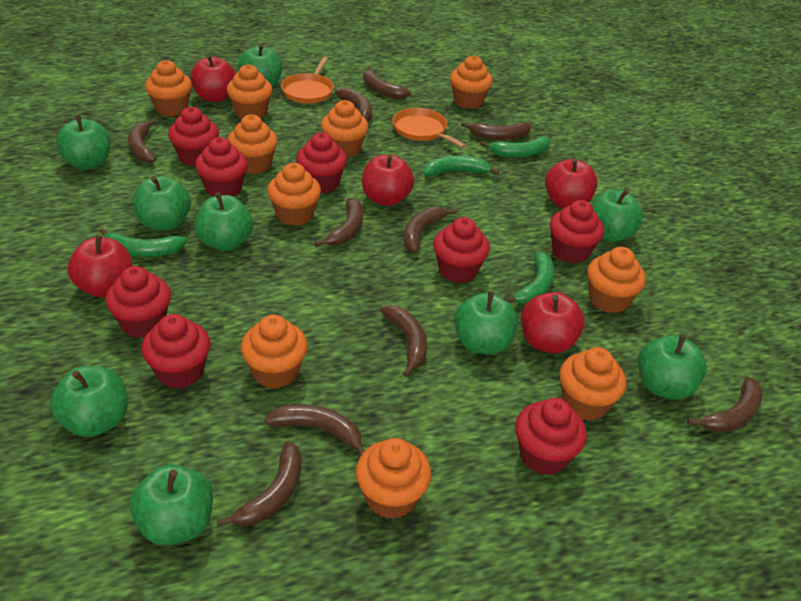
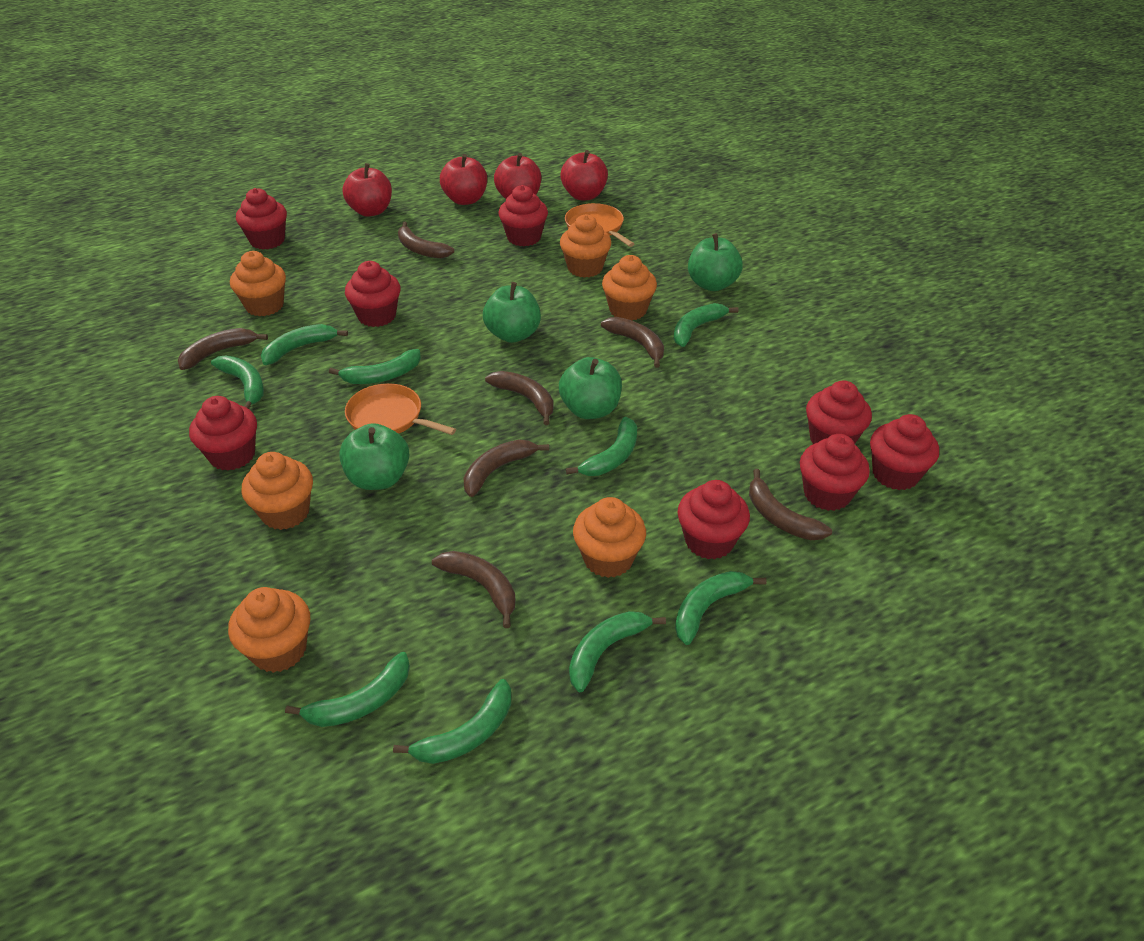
brown banana: 10 -> 7
green apple: 9 -> 4
green banana: 4 -> 9
orange cupcake: 10 -> 6
red apple: 5 -> 4

